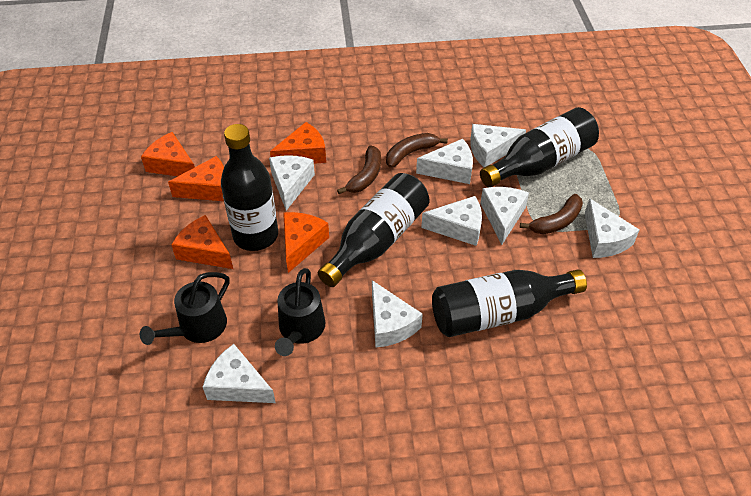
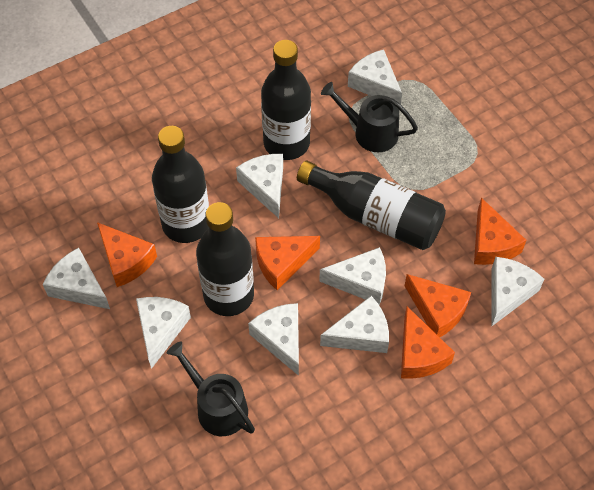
brown banana: 3 -> 0

